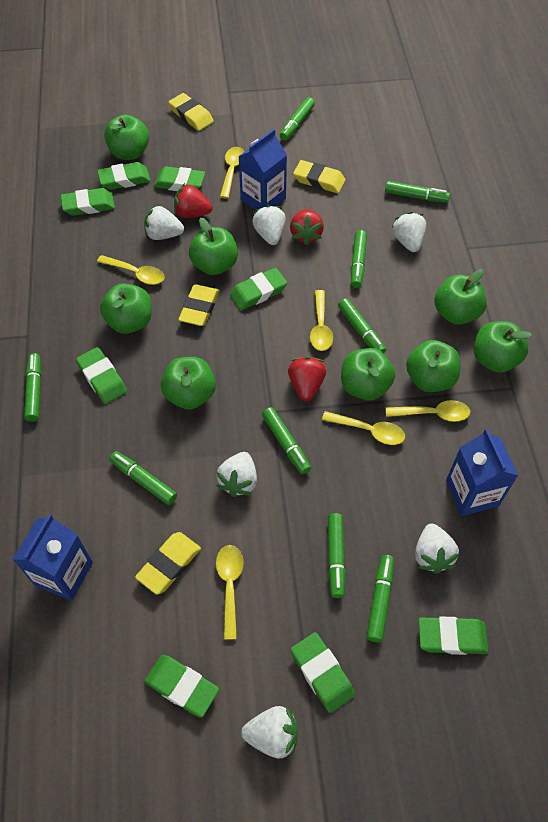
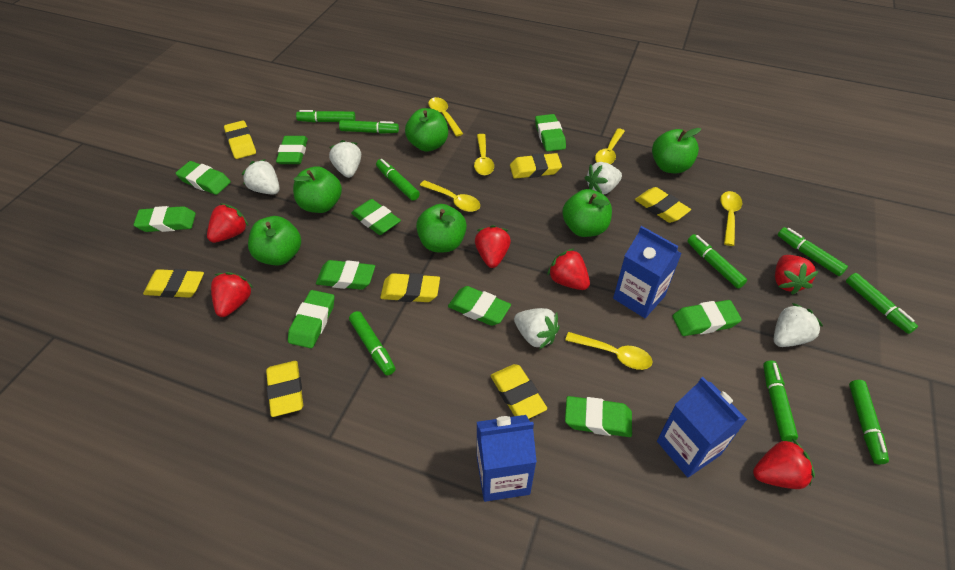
green apple: 8 -> 6
green eraser: 8 -> 10
red strawberry: 3 -> 6
white strawberry: 6 -> 5
yellow eraser: 4 -> 7

